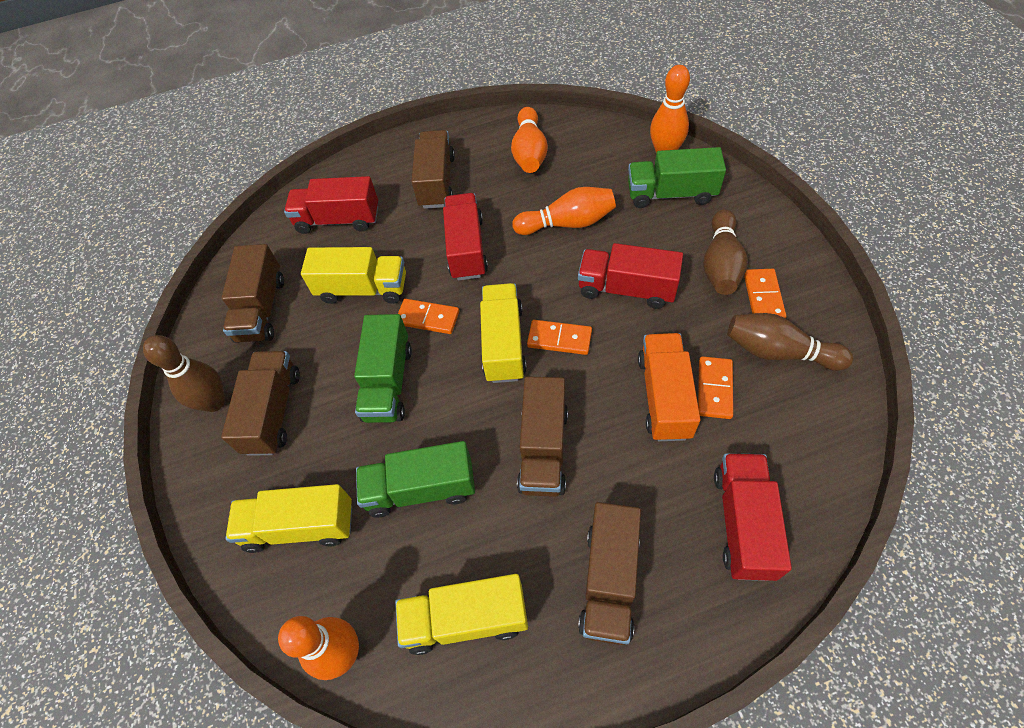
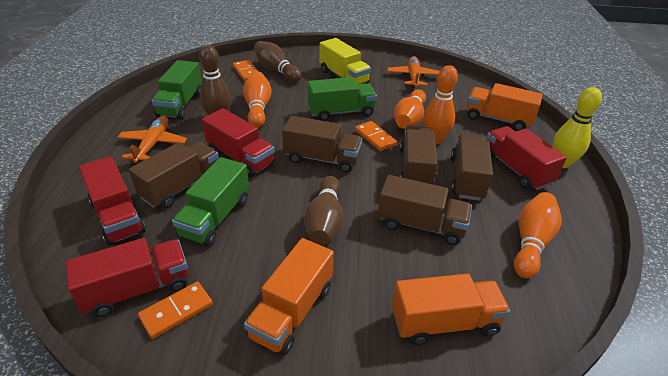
orange domino: 4 -> 3
orange plane: 0 -> 2
orange truck: 1 -> 3
yellow bowling pin: 0 -> 1
yellow truck: 4 -> 1

